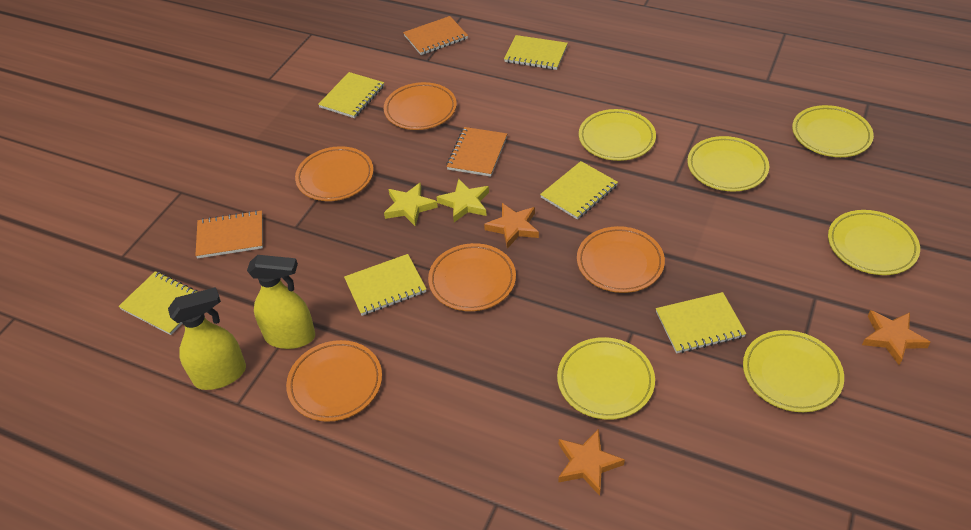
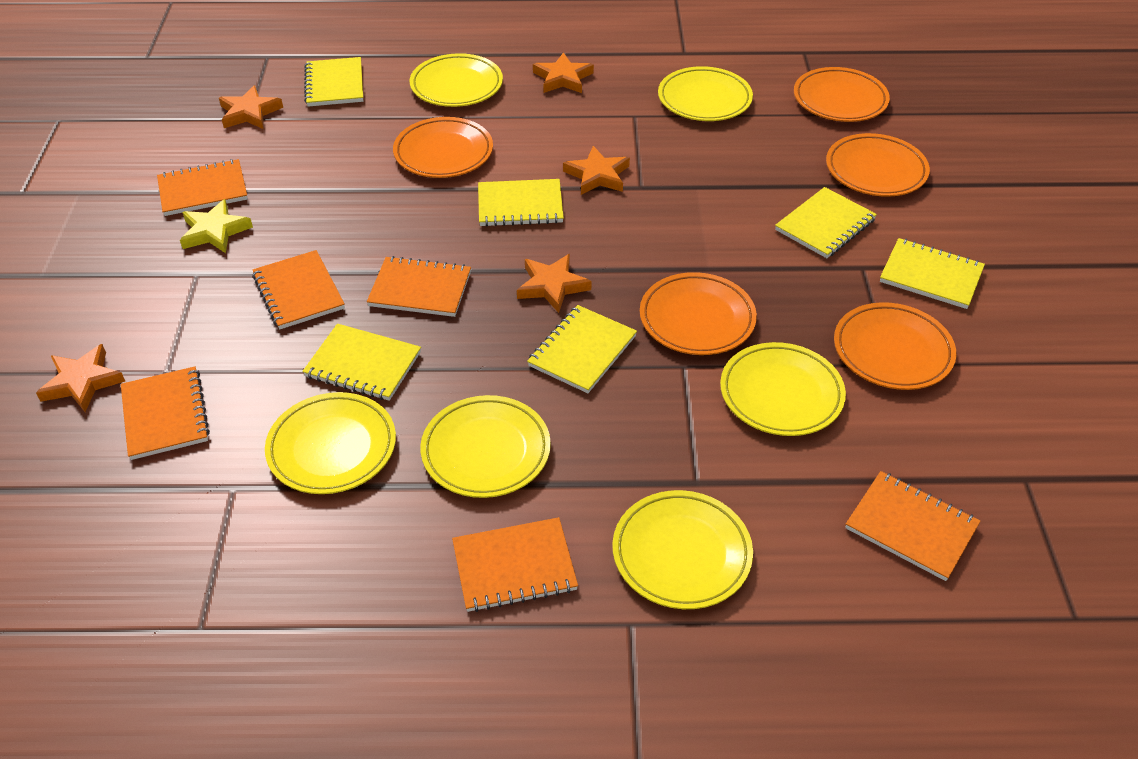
orange notebook: 3 -> 6
orange star: 3 -> 5
yellow spray bottle: 2 -> 0
yellow star: 2 -> 1

